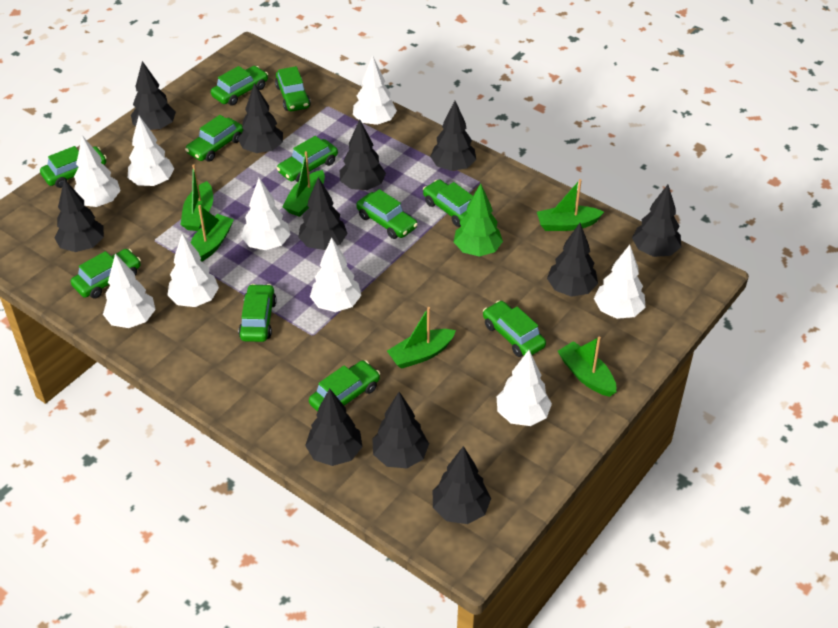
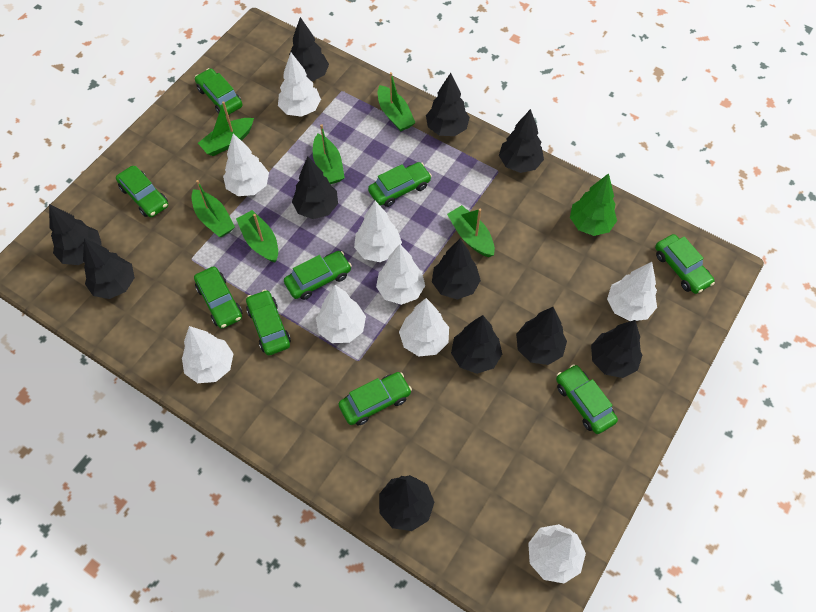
green car: 11 -> 9

